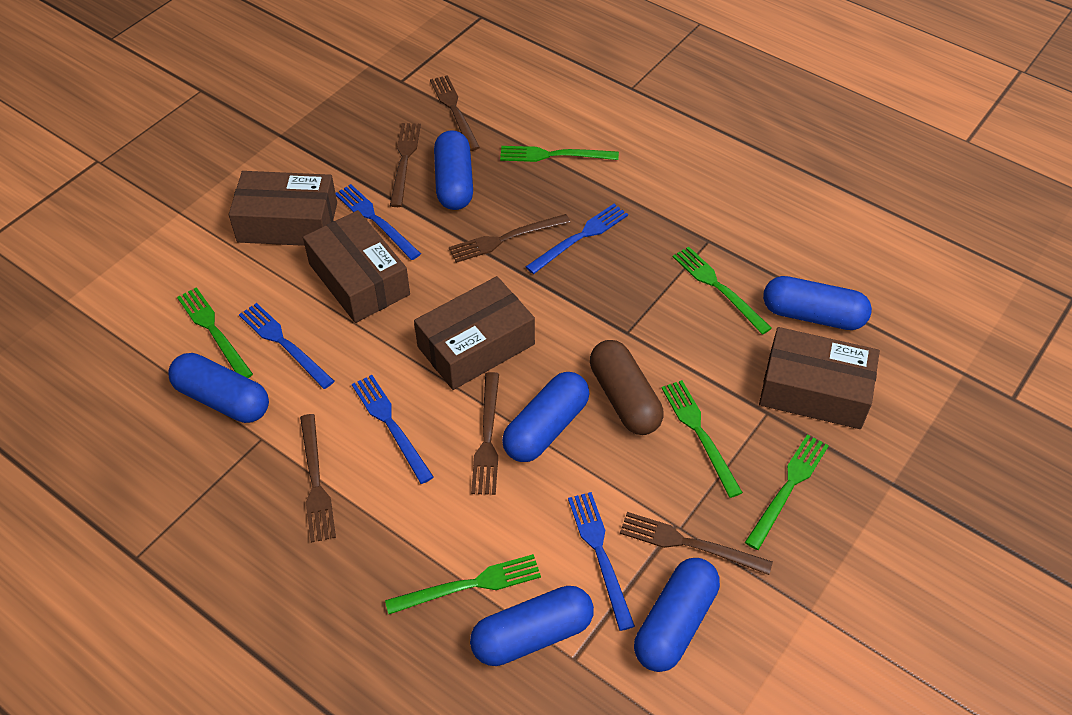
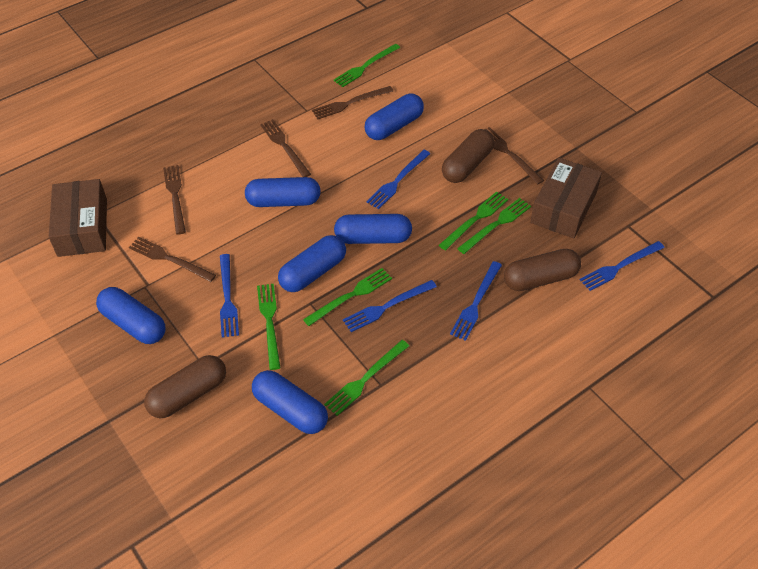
brown box: 4 -> 2
brown capsule: 1 -> 3
brown fork: 6 -> 5

